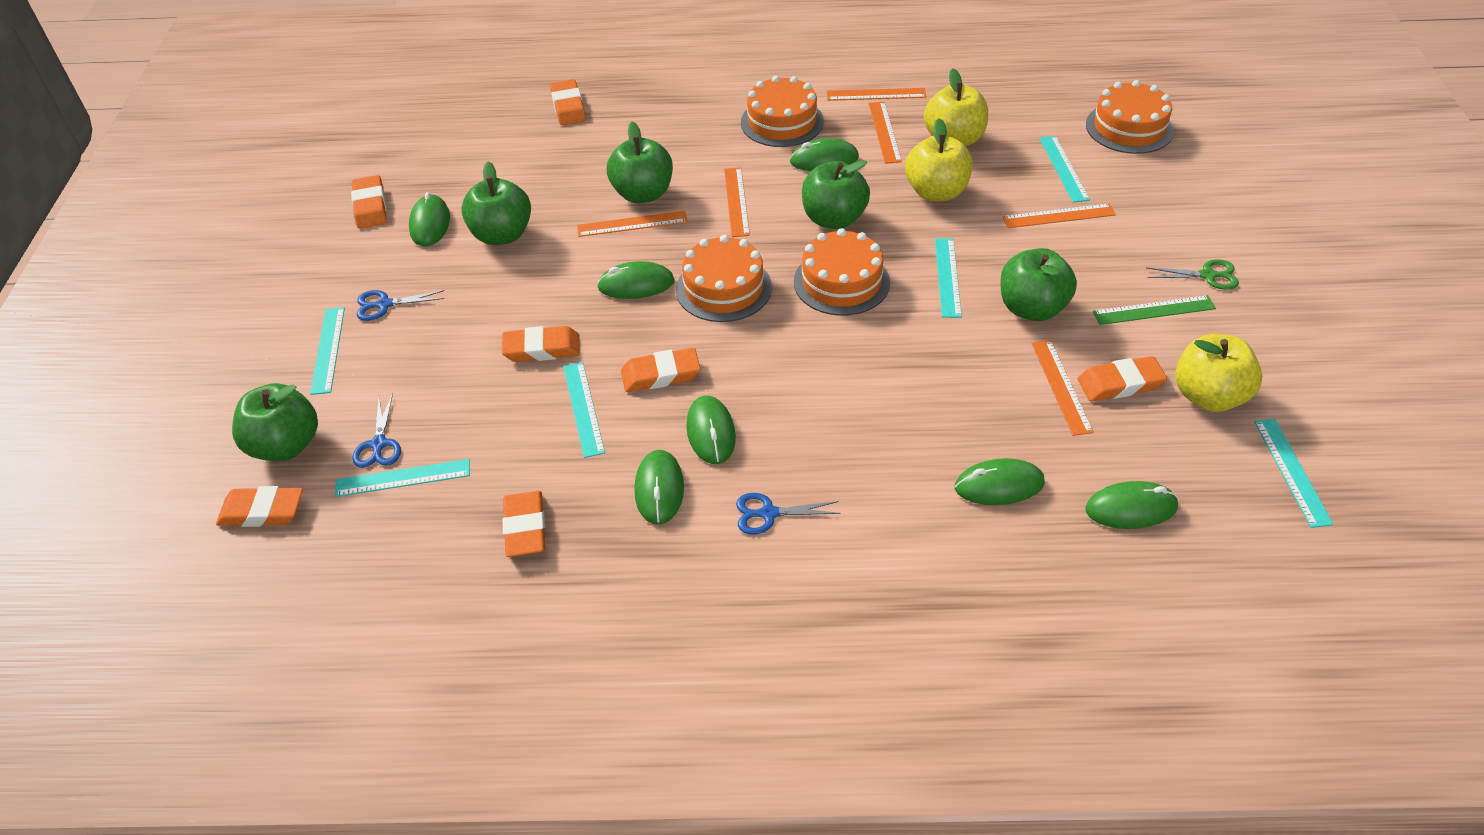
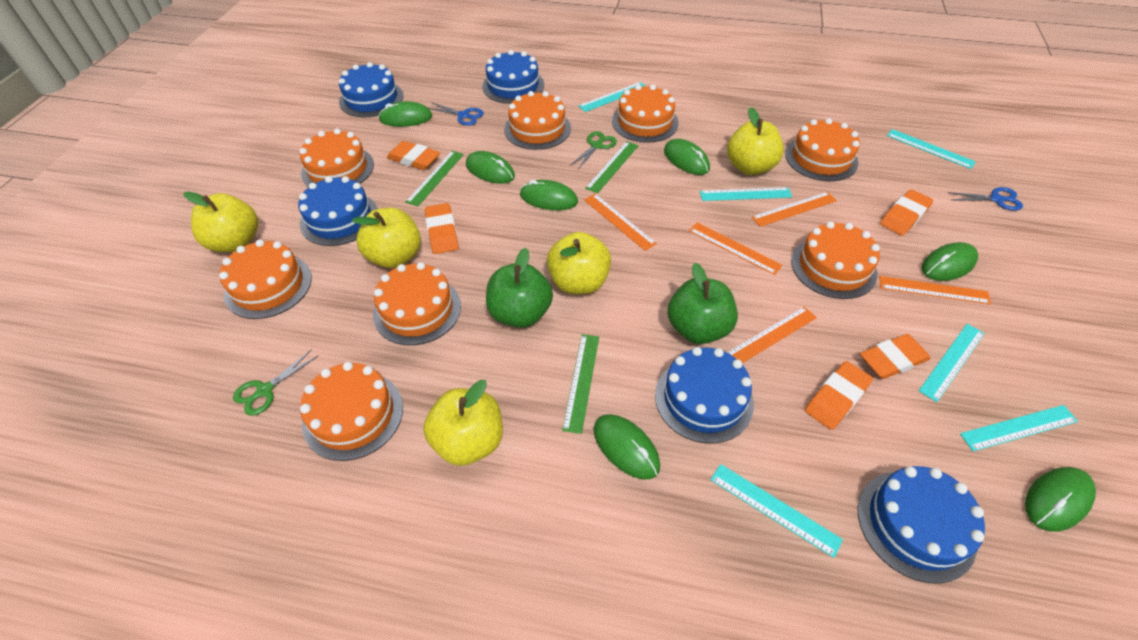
blue cake: 0 -> 5
blue scissors: 3 -> 2
green apple: 5 -> 2
green ruler: 1 -> 3
green scissors: 1 -> 2
orange cake: 4 -> 8
orange eraser: 7 -> 5
orange ruler: 6 -> 5
yellow apple: 3 -> 5

